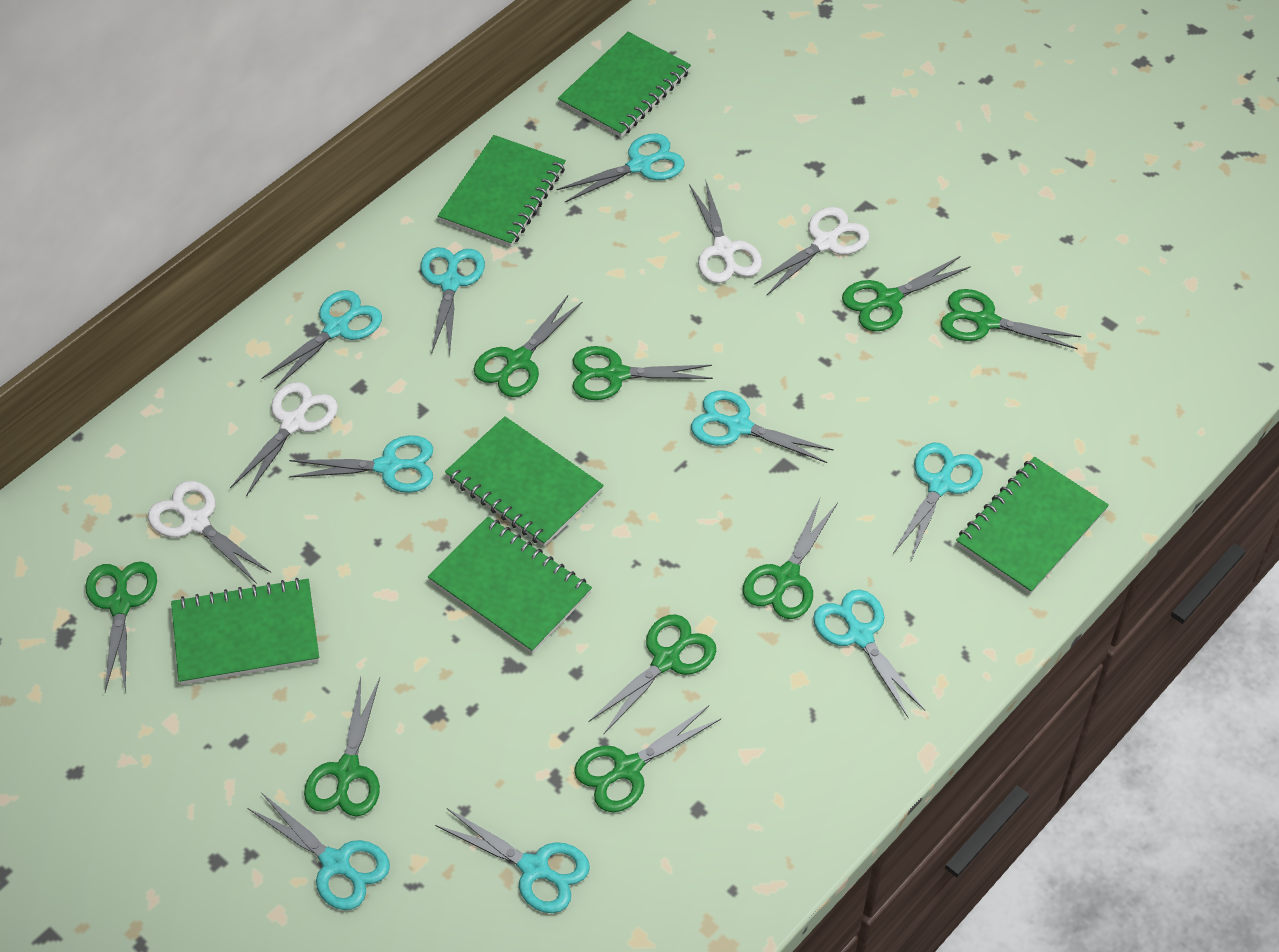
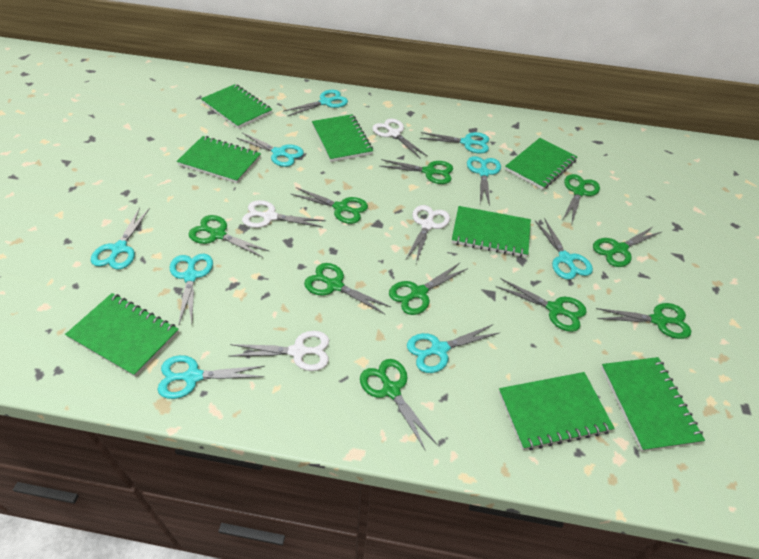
green notebook: 6 -> 8
green scissors: 9 -> 10

